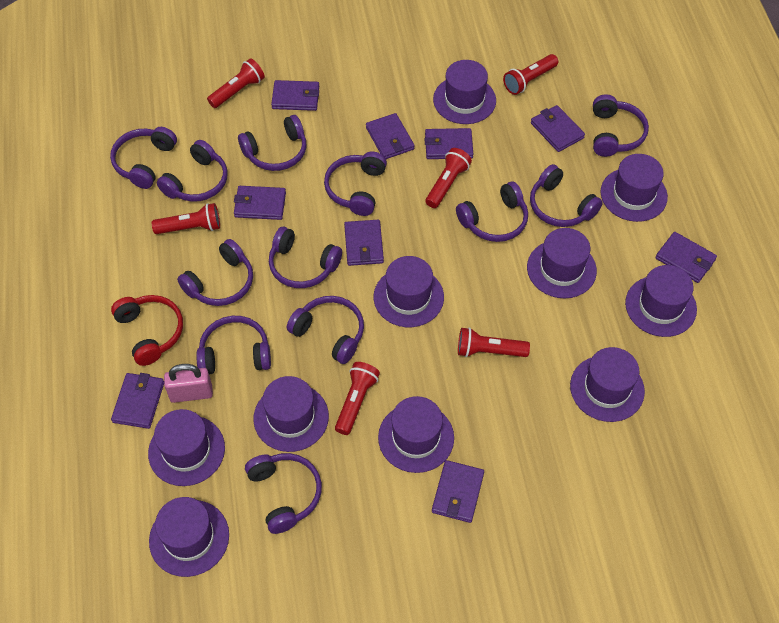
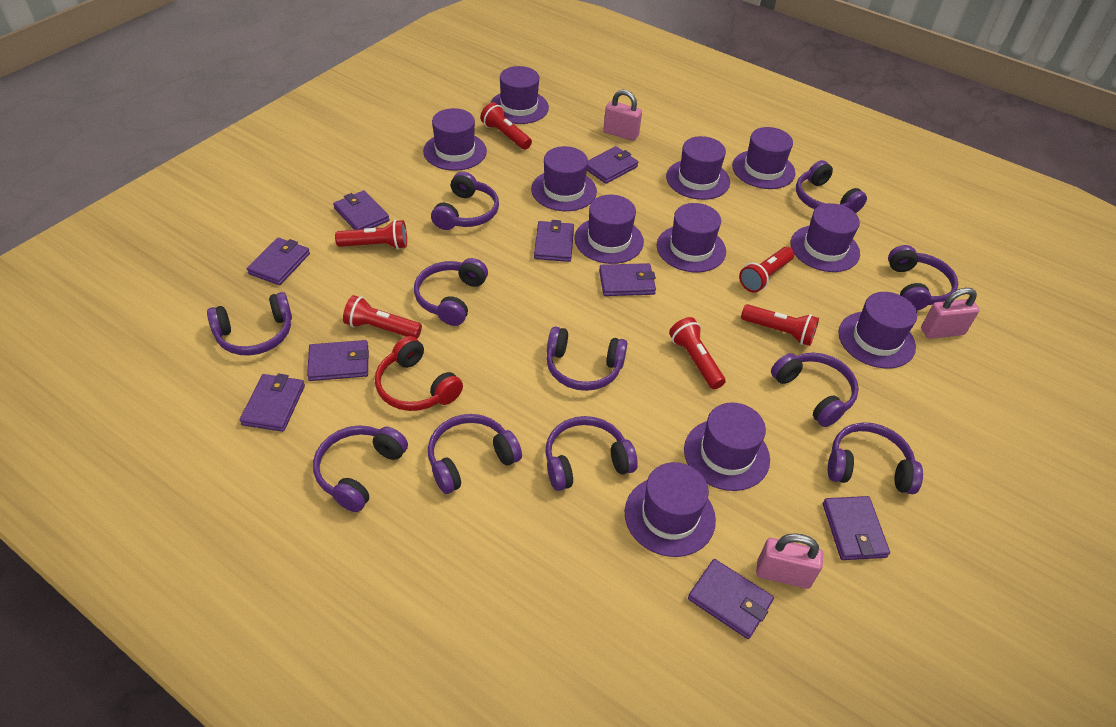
pink padlock: 1 -> 3
purple hat: 10 -> 11
purple headphones: 12 -> 11

